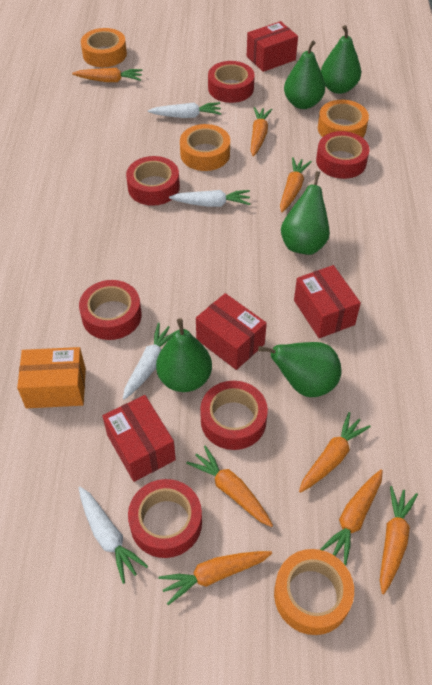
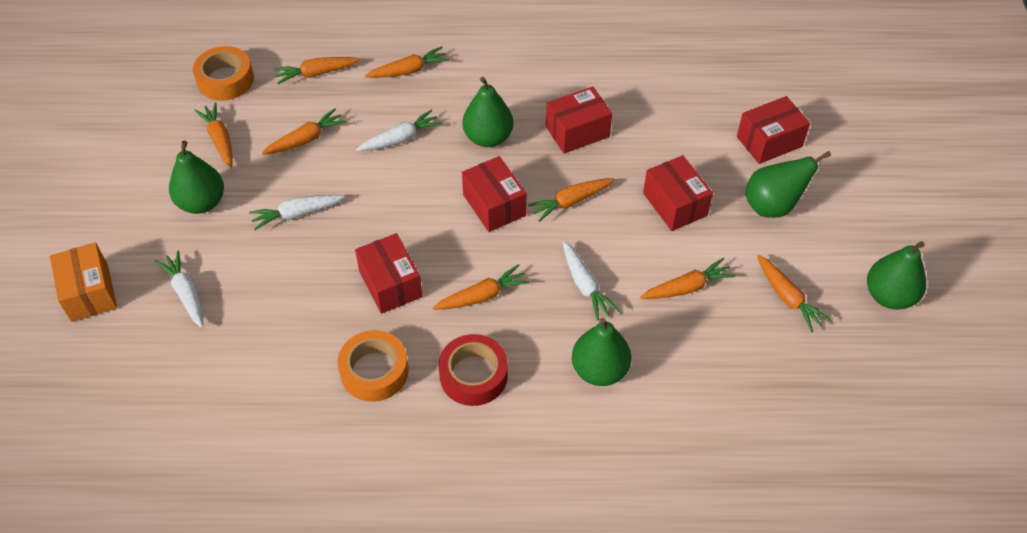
orange tape: 4 -> 2
red box: 4 -> 5
red tape: 6 -> 1

